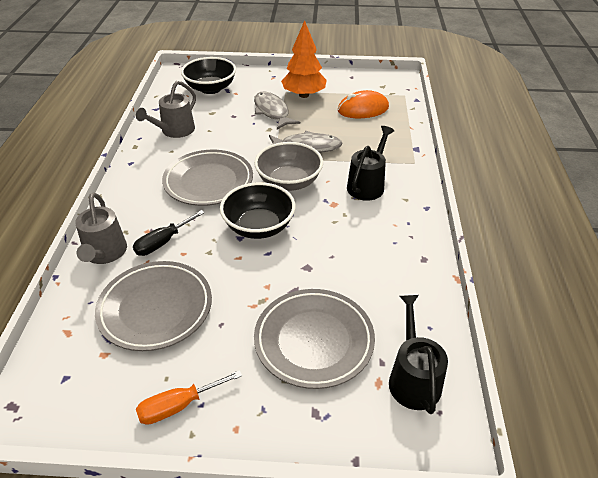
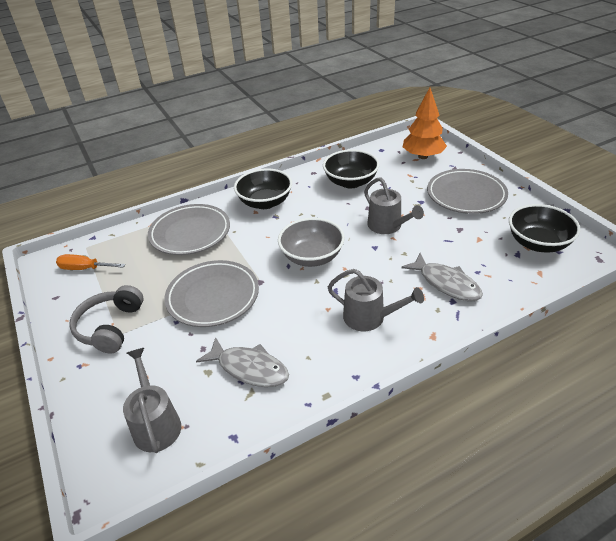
black bowl: 2 -> 3
black screwdriver: 1 -> 0
black watering can: 2 -> 0
grey headphones: 0 -> 1
grey watering can: 2 -> 3
orange mouse: 1 -> 0

